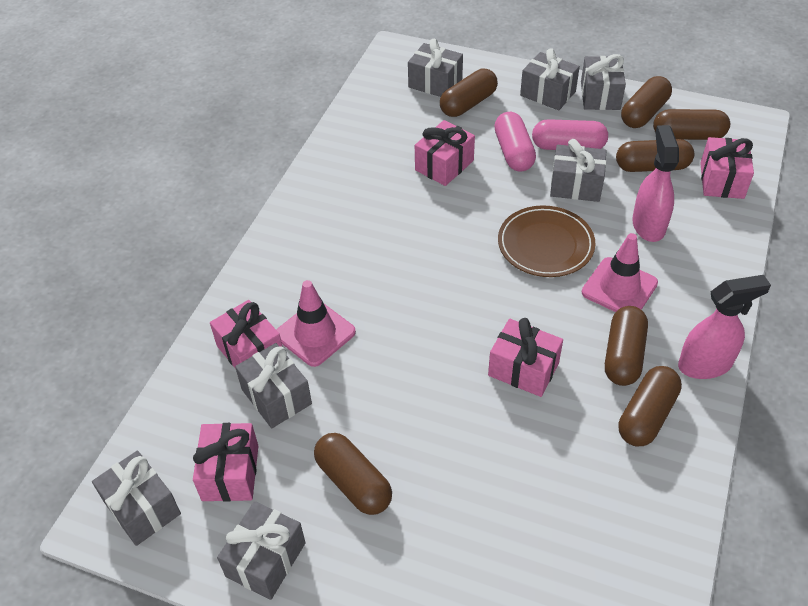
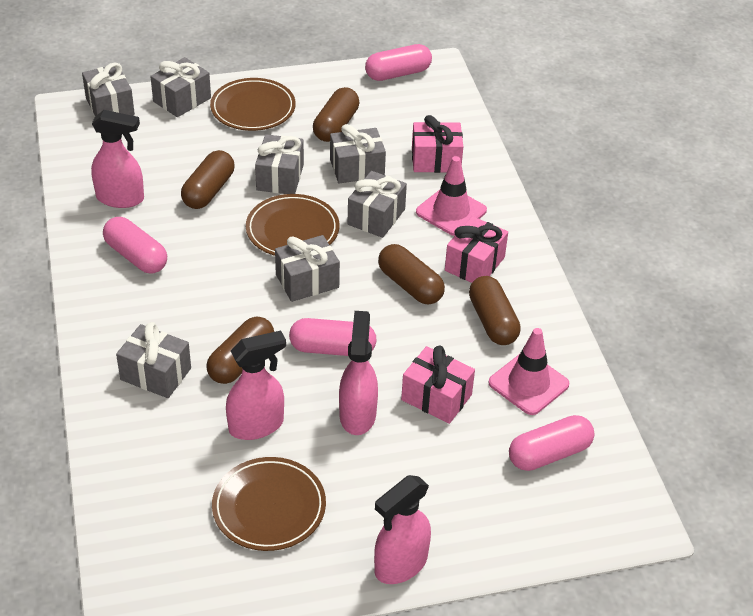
brown capsule: 7 -> 5
brown plate: 1 -> 3
pink capsule: 2 -> 4
pink gift: 5 -> 3
pink spray bottle: 2 -> 4

